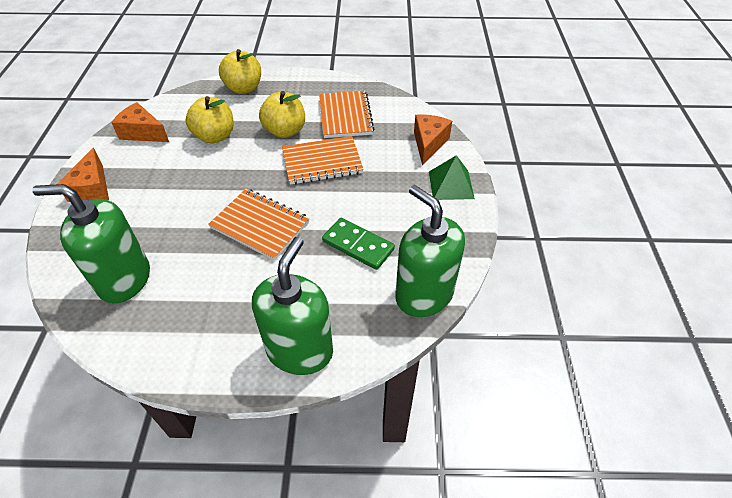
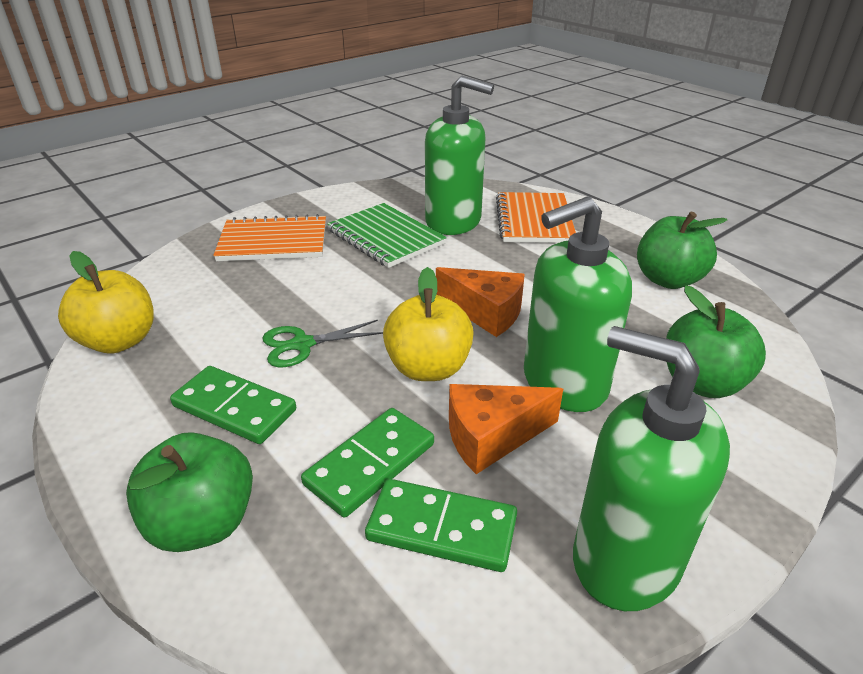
green apple: 0 -> 3
green domino: 1 -> 3
green notebook: 0 -> 1
green pyramid: 1 -> 0
green scissors: 0 -> 1
orange cheese: 3 -> 2
orange notebook: 3 -> 2
yellow apple: 3 -> 2

